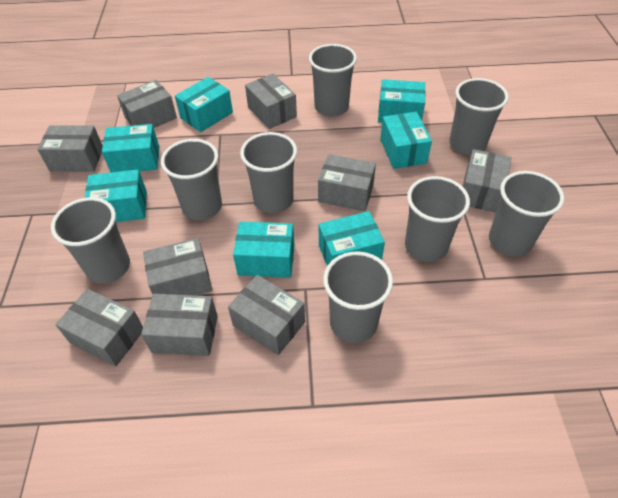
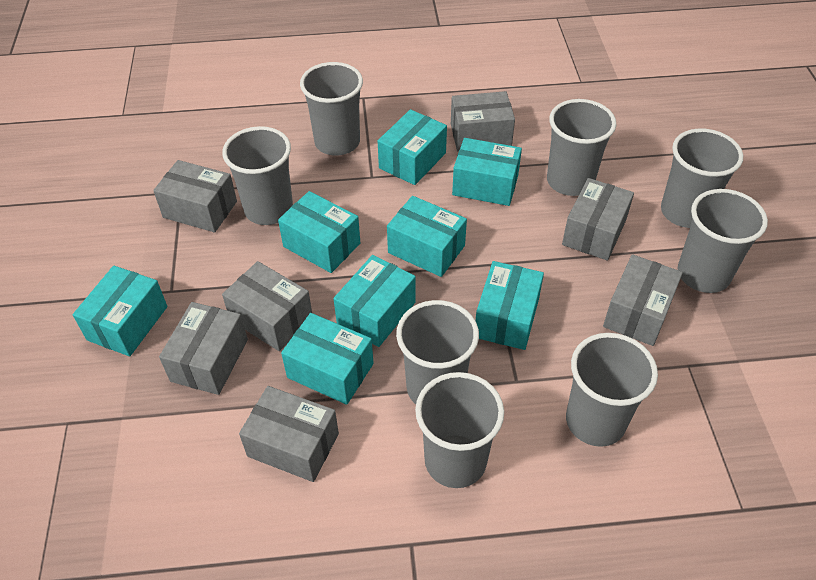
grey box: 9 -> 7
turquoise box: 7 -> 8

